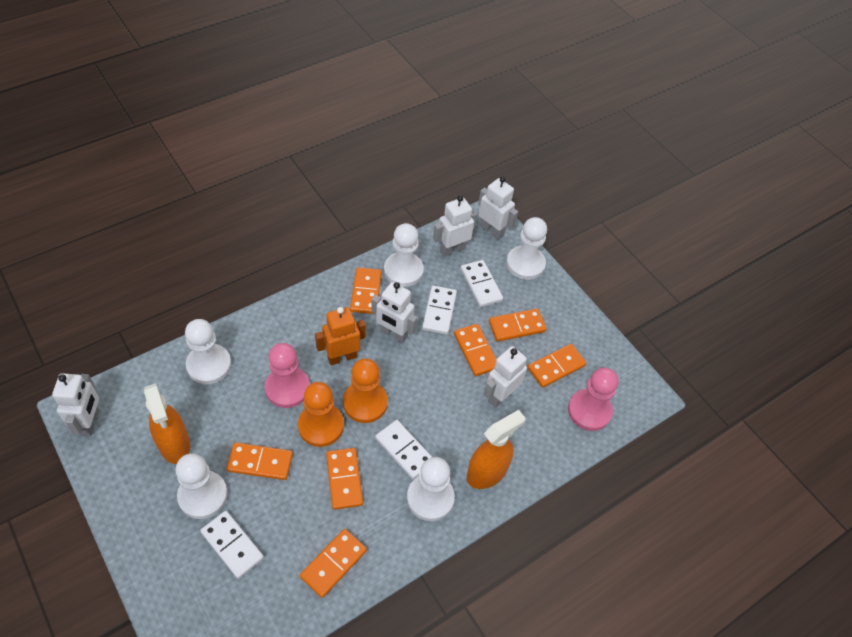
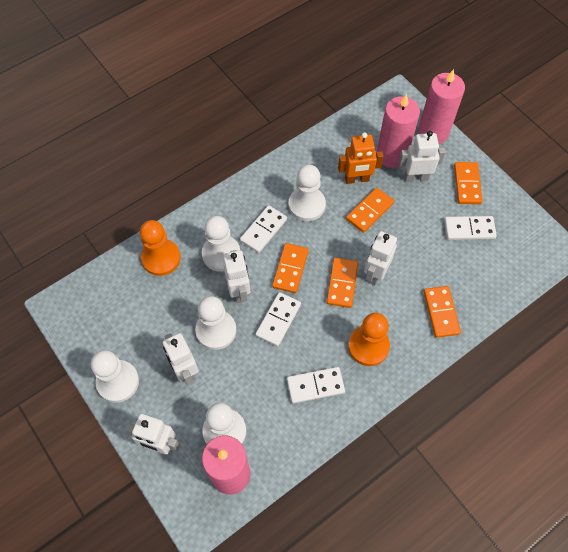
orange domino: 7 -> 5
orange spray bottle: 2 -> 0
pink candle: 0 -> 3
pink pawn: 2 -> 0

